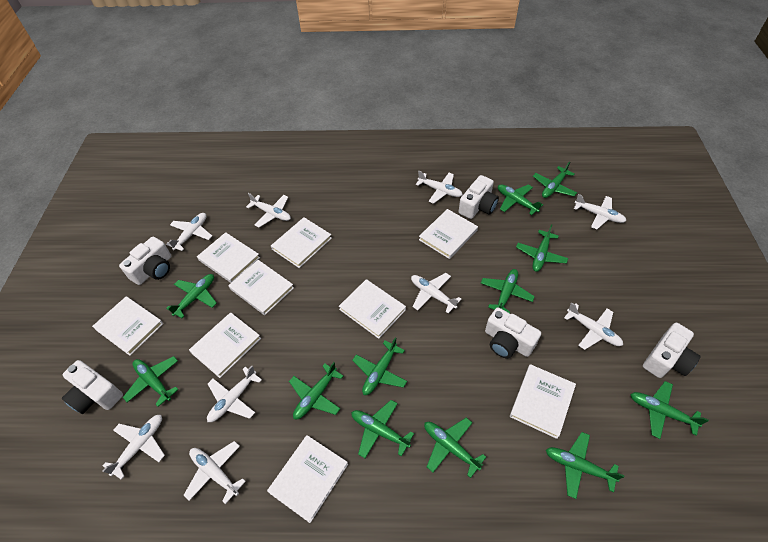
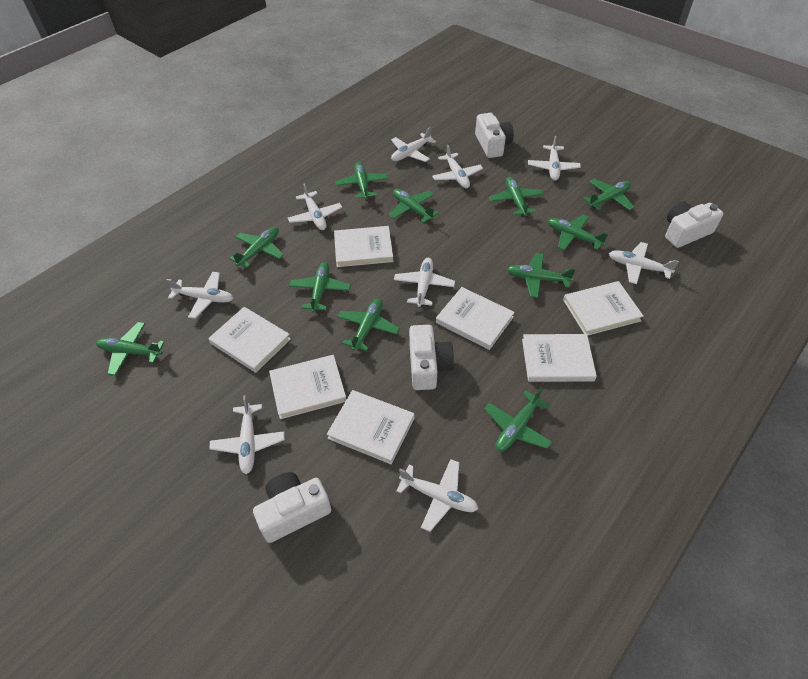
green plane: 12 -> 11
white book: 9 -> 7
white camera: 5 -> 4

